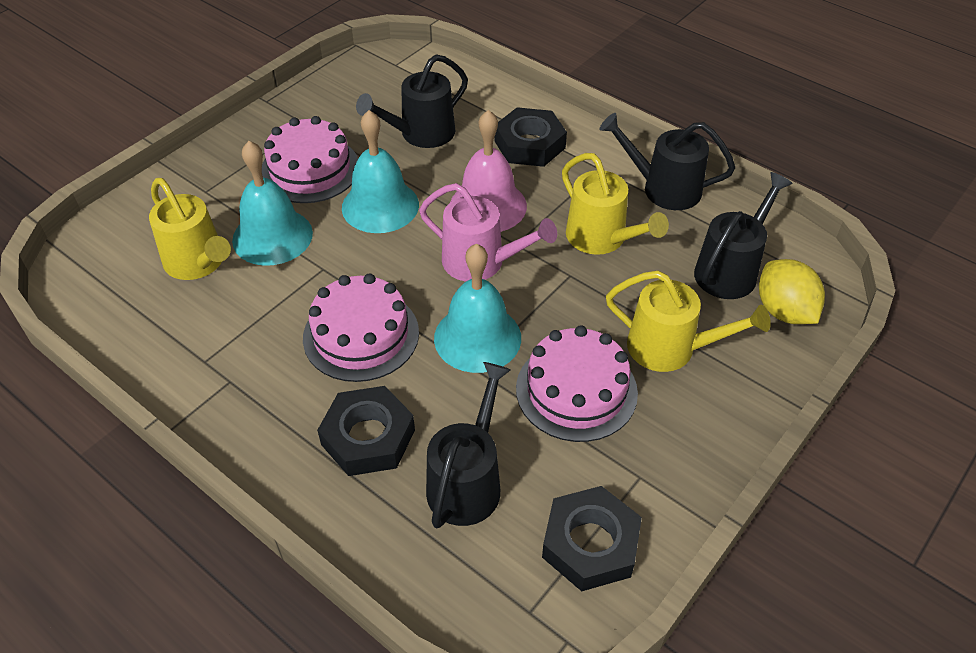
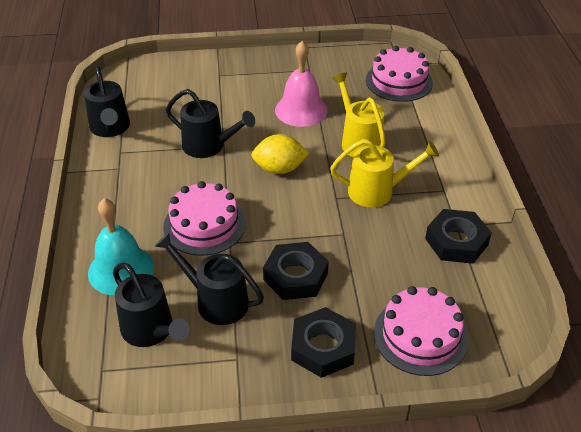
pink watering can: 1 -> 0
turquoise bell: 3 -> 1
yellow watering can: 3 -> 2

